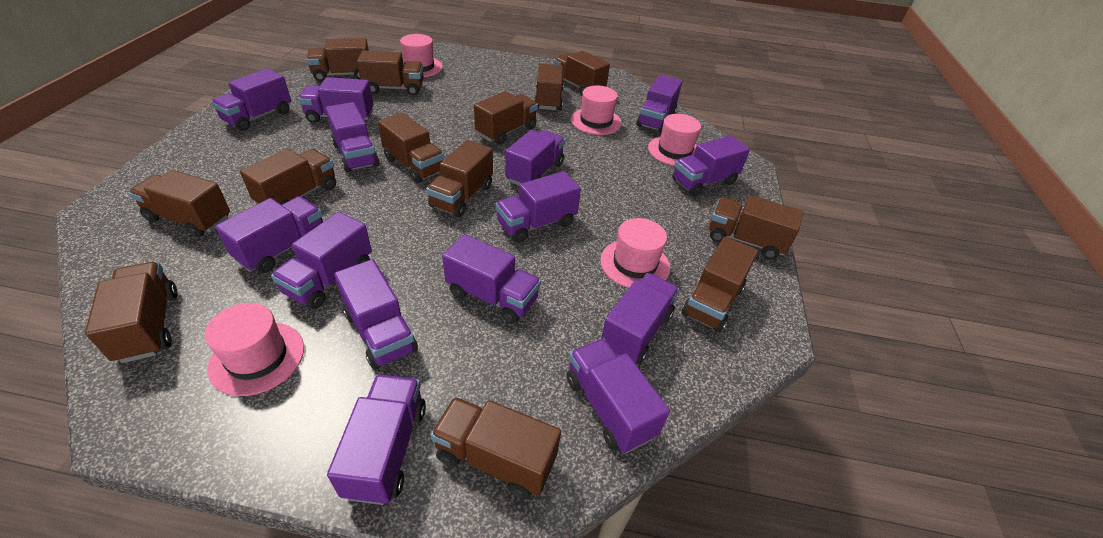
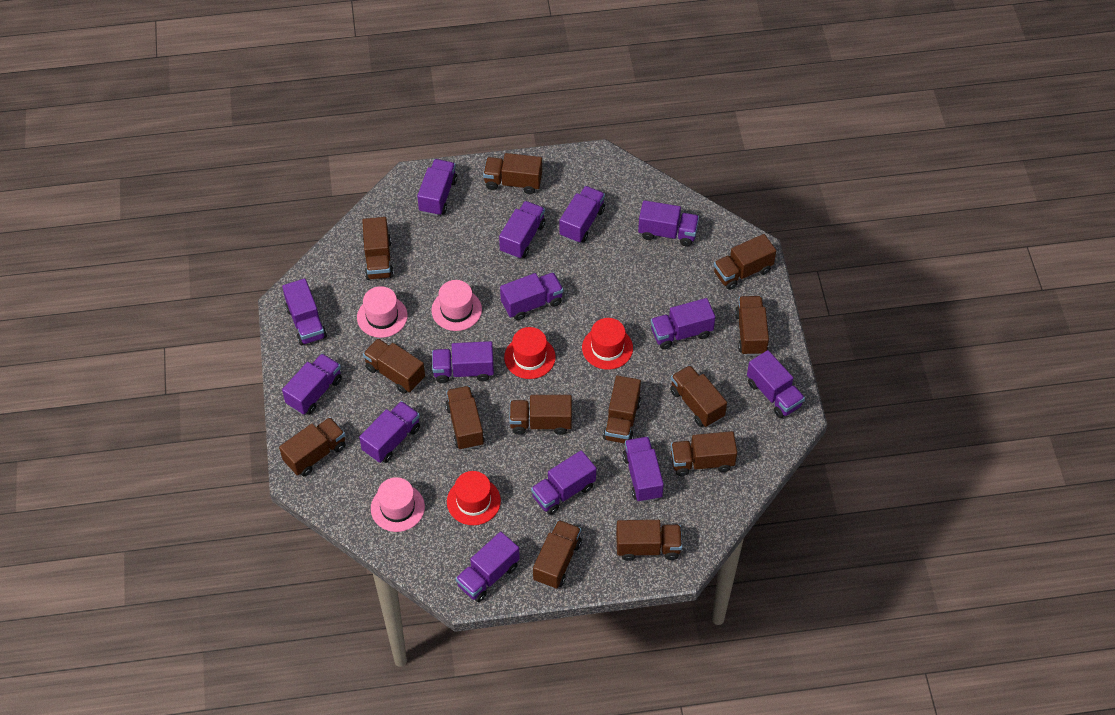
pink hat: 5 -> 3
red hat: 0 -> 3

